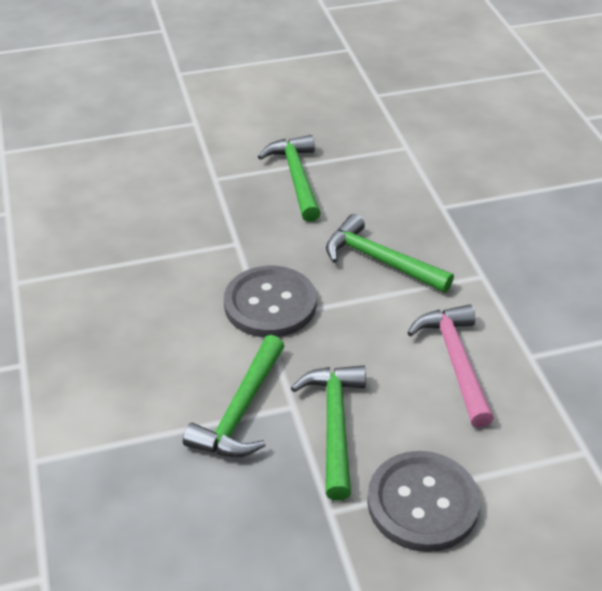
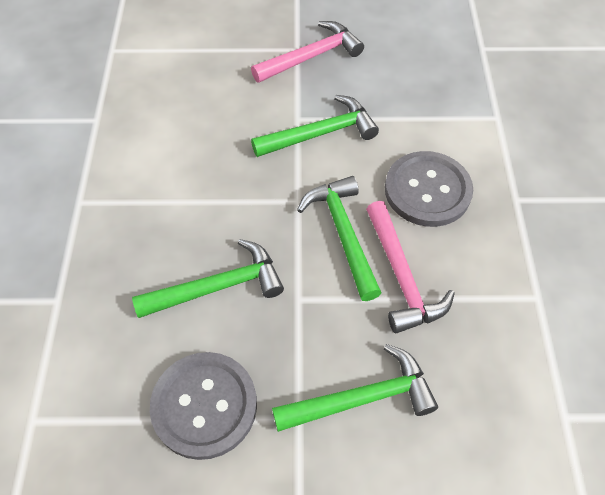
pink hammer: 1 -> 2

